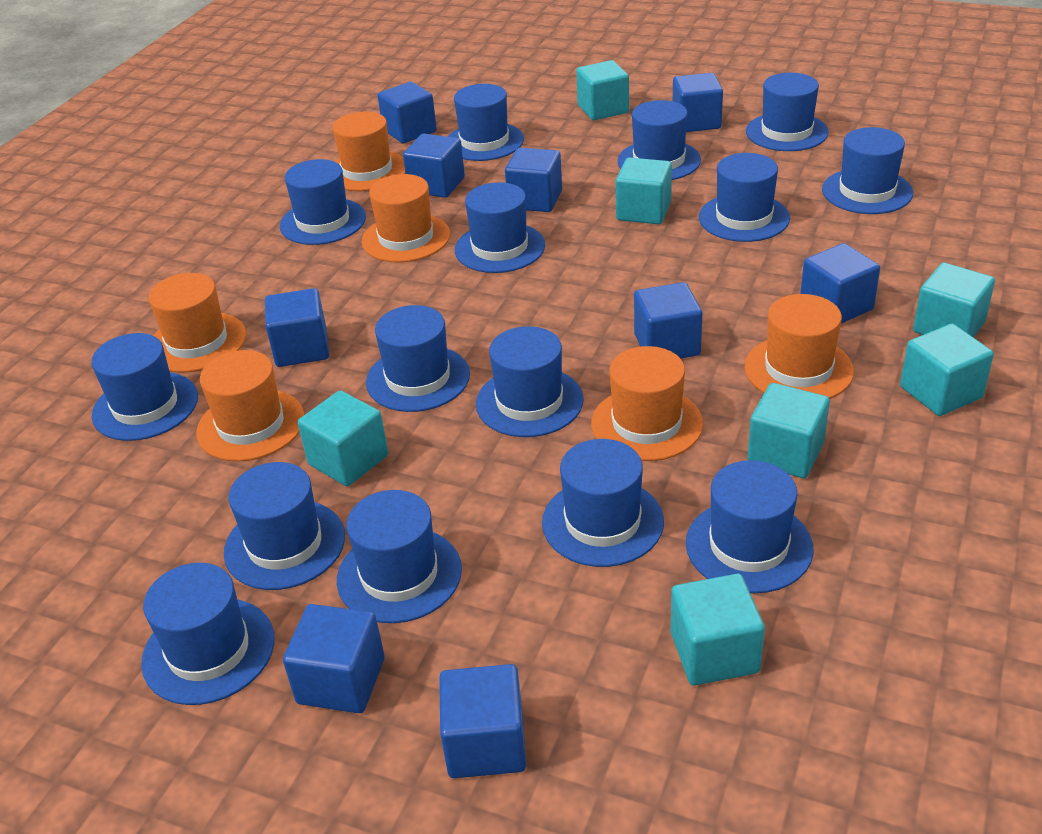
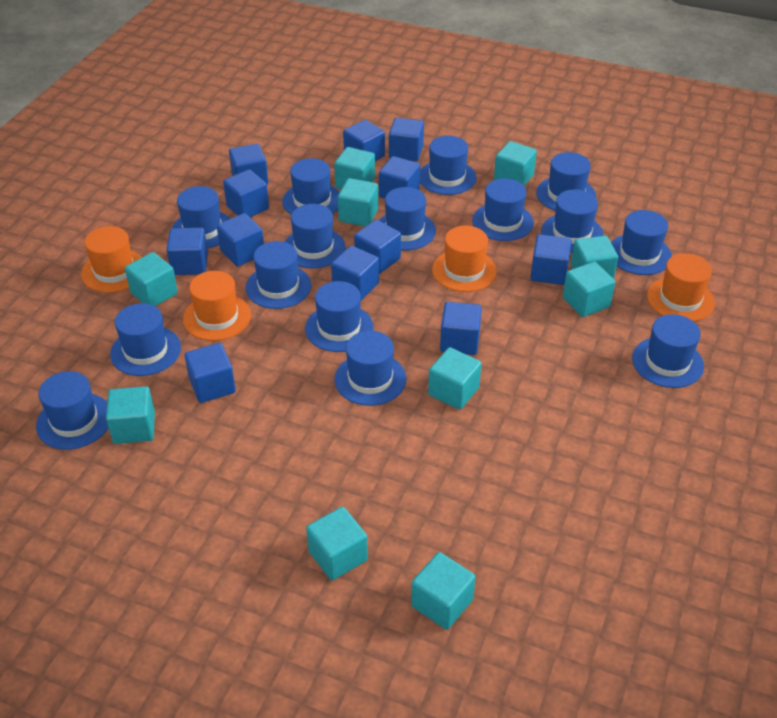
blue cube: 9 -> 12
orange hat: 6 -> 4
turquoise cube: 7 -> 10

